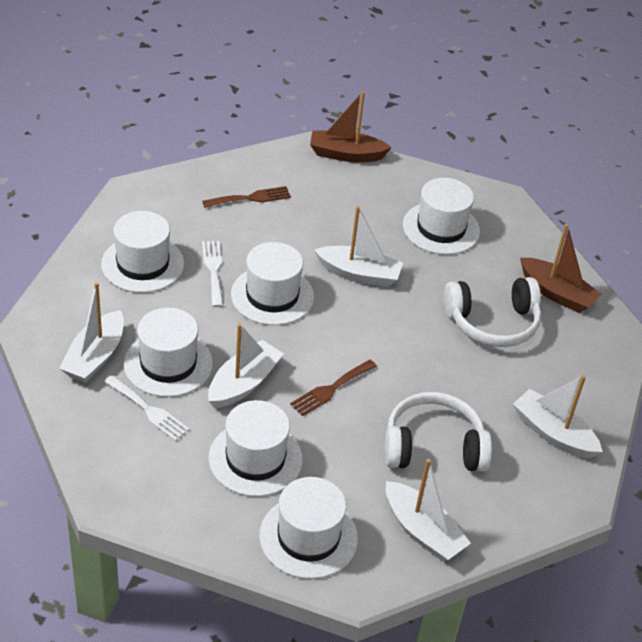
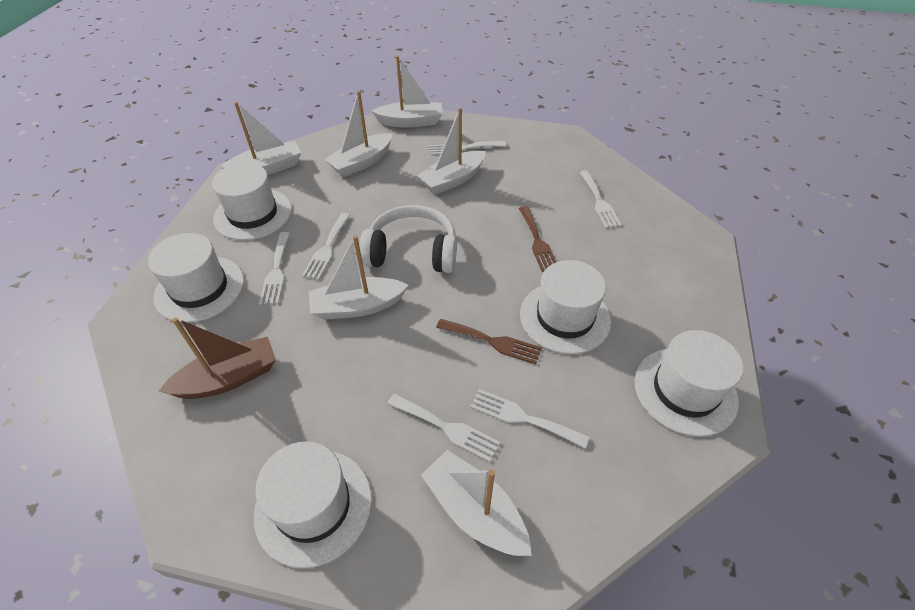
brown boat: 2 -> 1
white boat: 5 -> 6
white fork: 2 -> 6
white hat: 6 -> 5
white headphones: 2 -> 1

